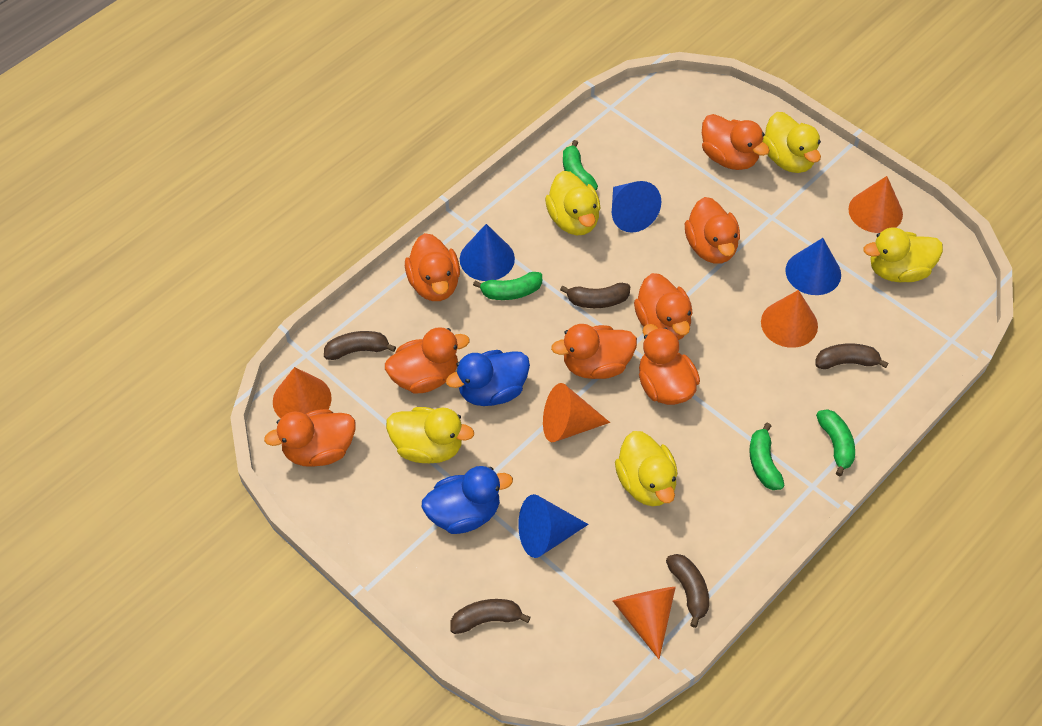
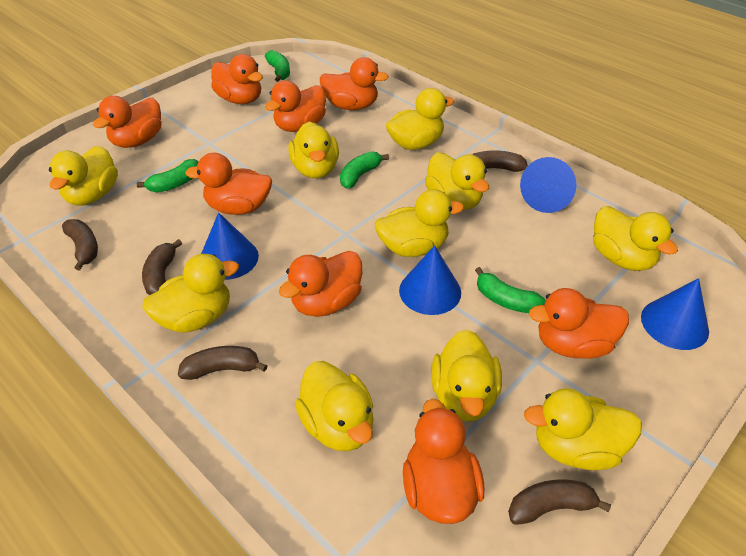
blue duck: 2 -> 0
orange cone: 5 -> 0
yellow duck: 5 -> 10

